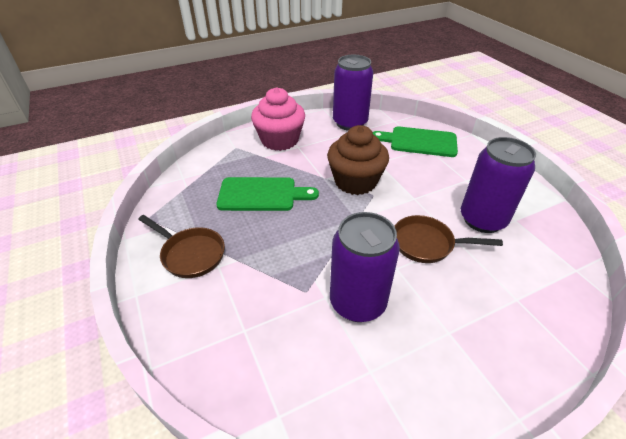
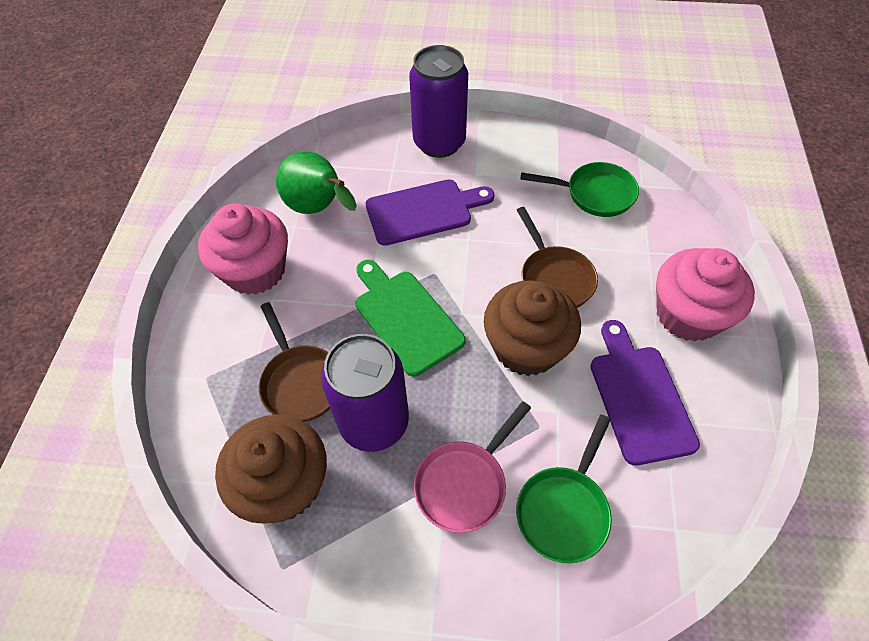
brown cupcake: 1 -> 2
green cutting board: 2 -> 1
green pan: 0 -> 2
green pear: 0 -> 1
pink cupcake: 1 -> 2
pink pan: 0 -> 1
purple can: 3 -> 2
purple cutting board: 0 -> 2

